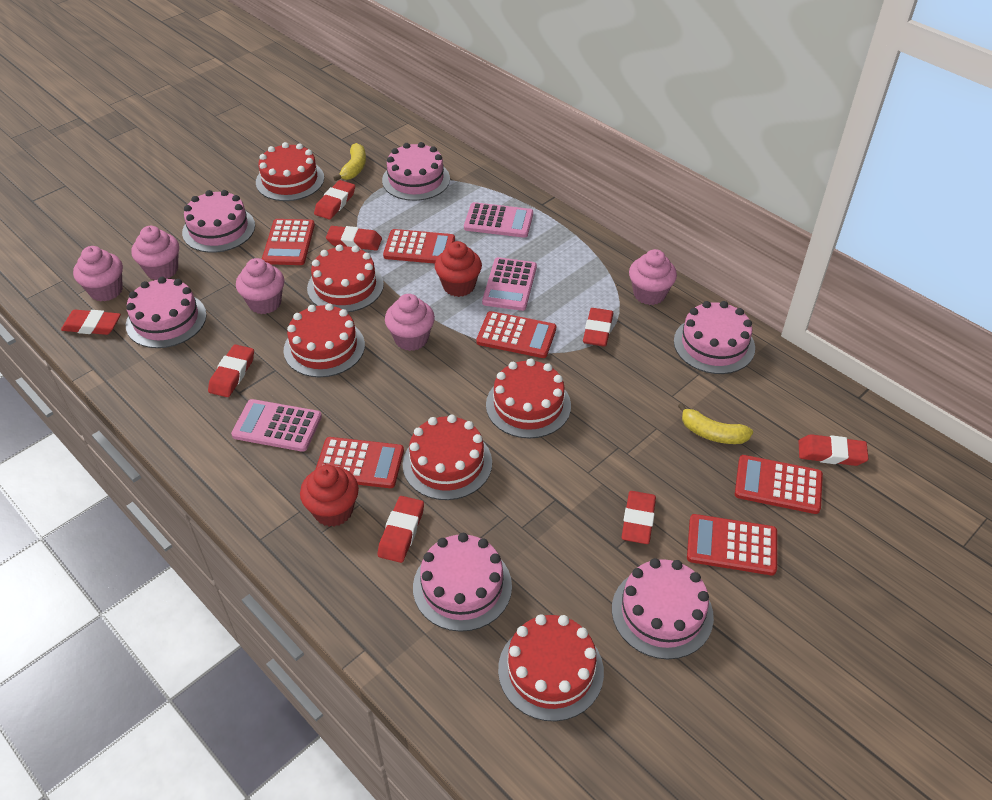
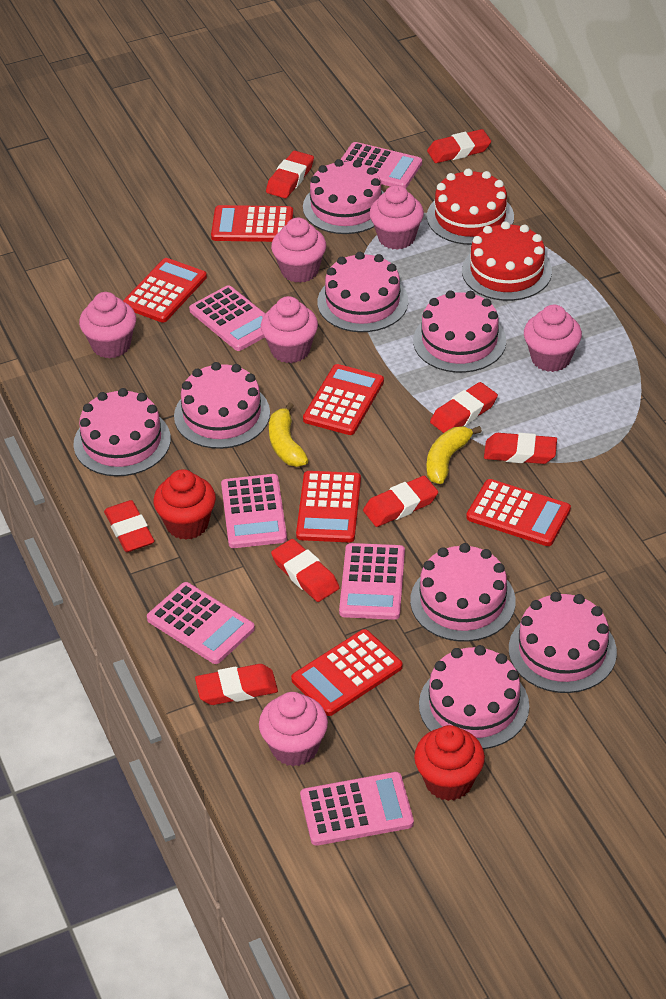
pink cake: 6 -> 8
pink calculator: 3 -> 6
pink cupcake: 5 -> 6
red cake: 6 -> 2

